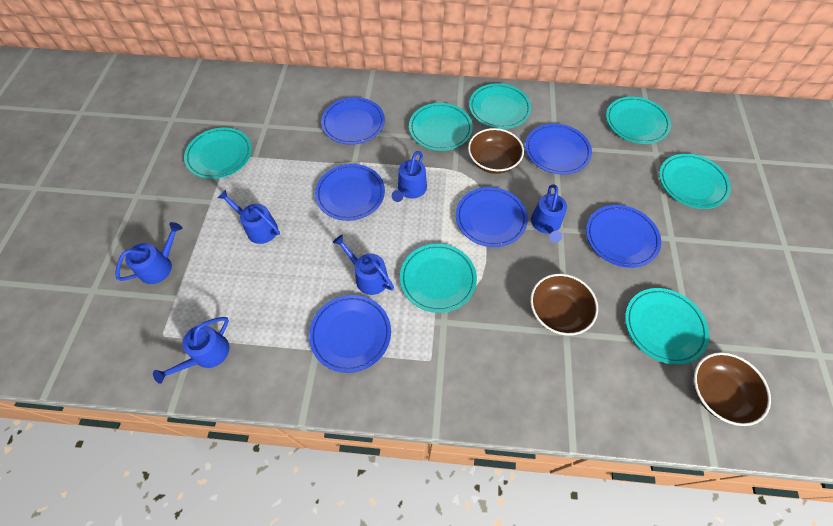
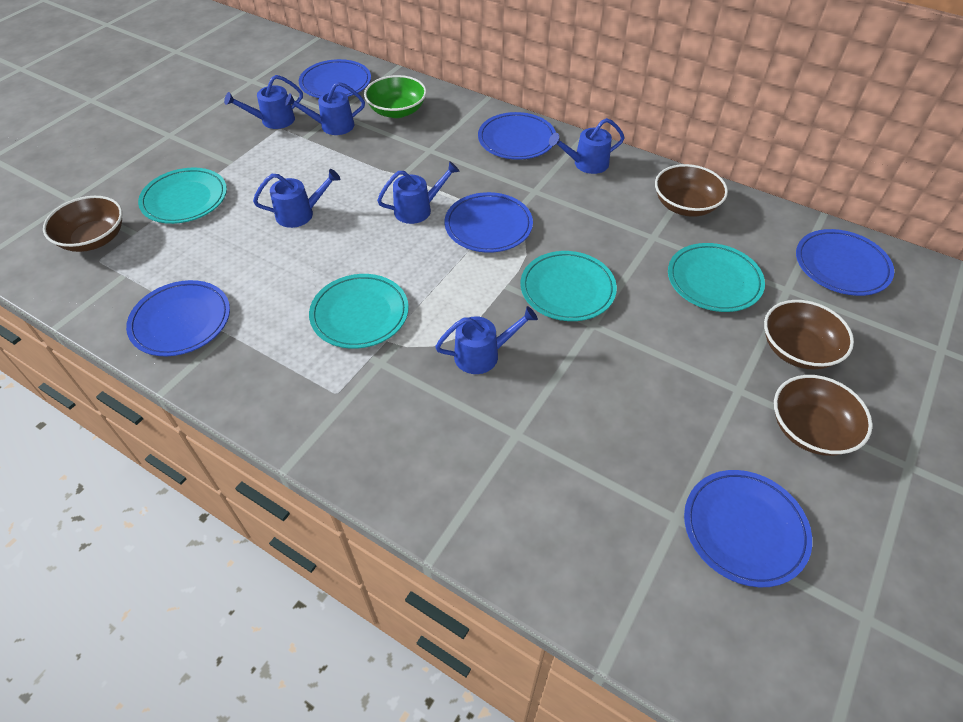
brown bowl: 3 -> 4
green bowl: 0 -> 1
turquoise plate: 7 -> 4

